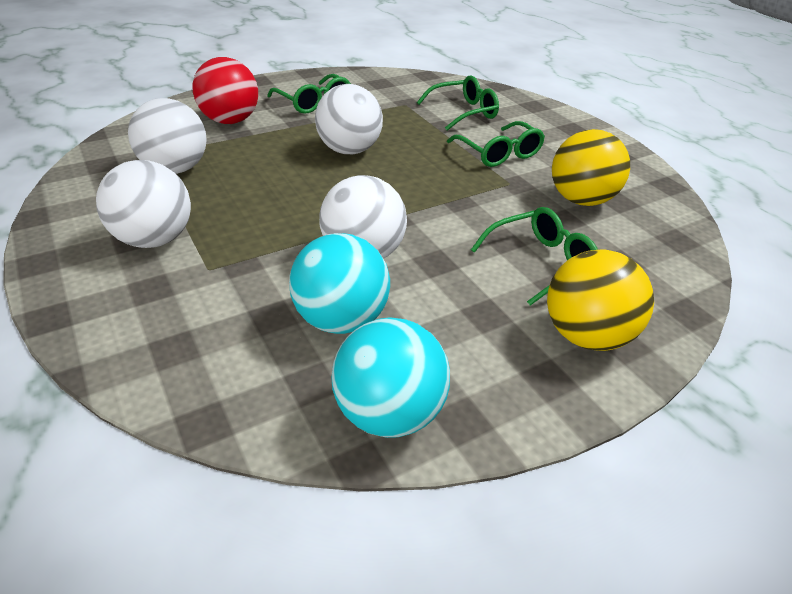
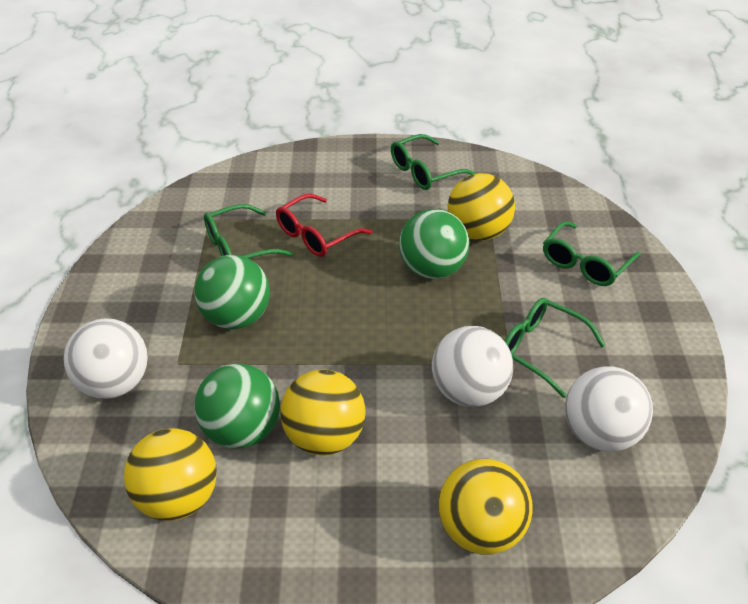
green ball: 0 -> 3
red ball: 1 -> 0
red glasses: 0 -> 1
turquoise ball: 2 -> 0
white ball: 4 -> 3
yellow ball: 2 -> 4

